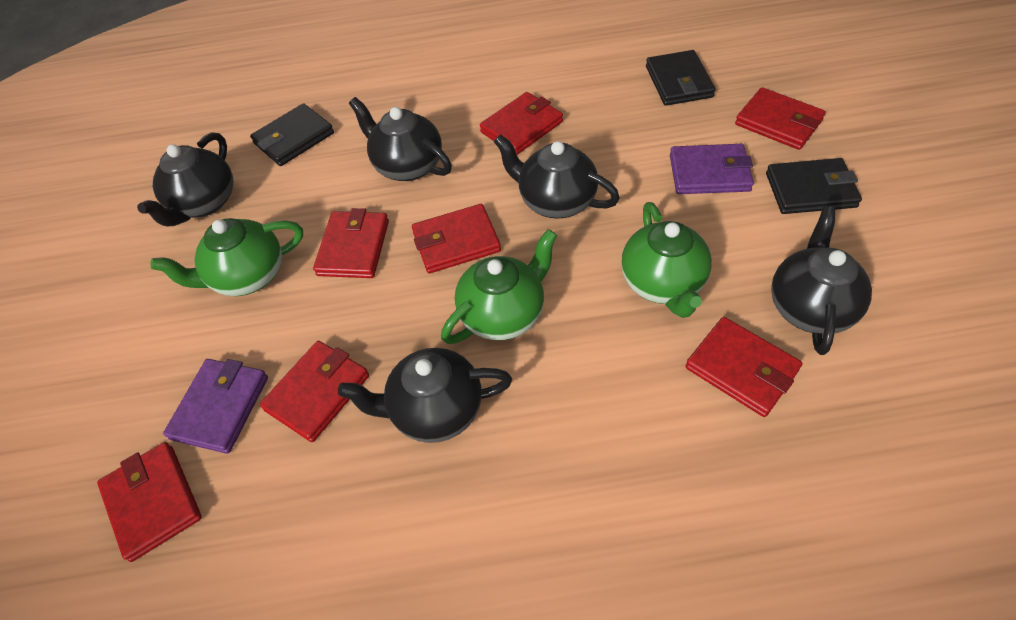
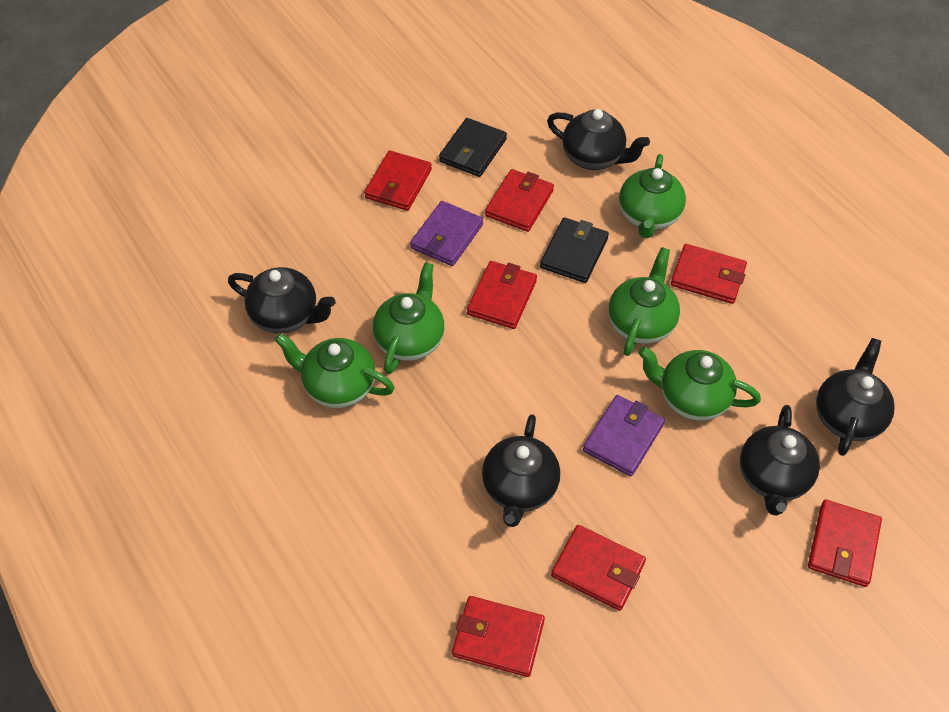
black wallet: 3 -> 2
green teapot: 3 -> 5

